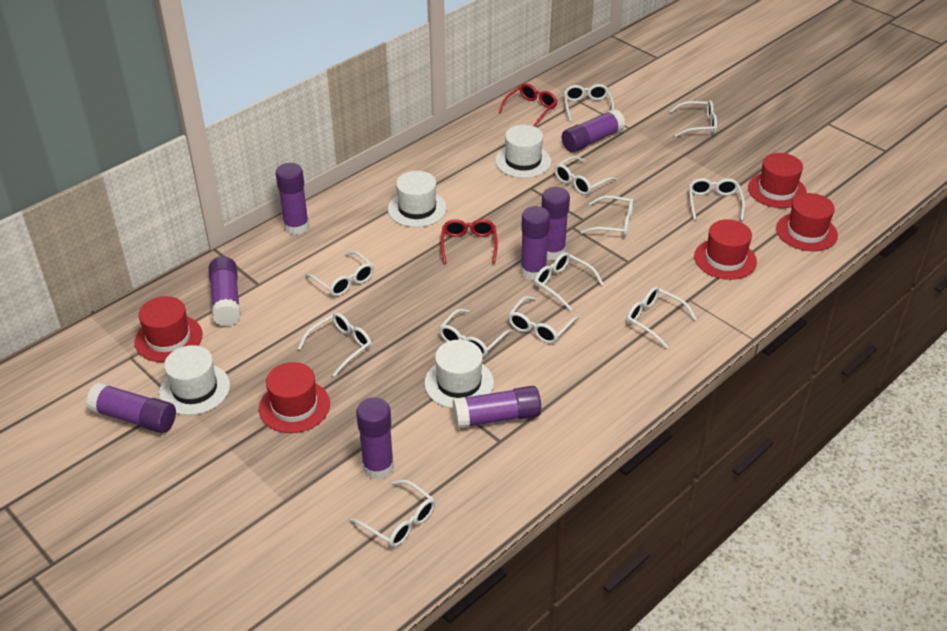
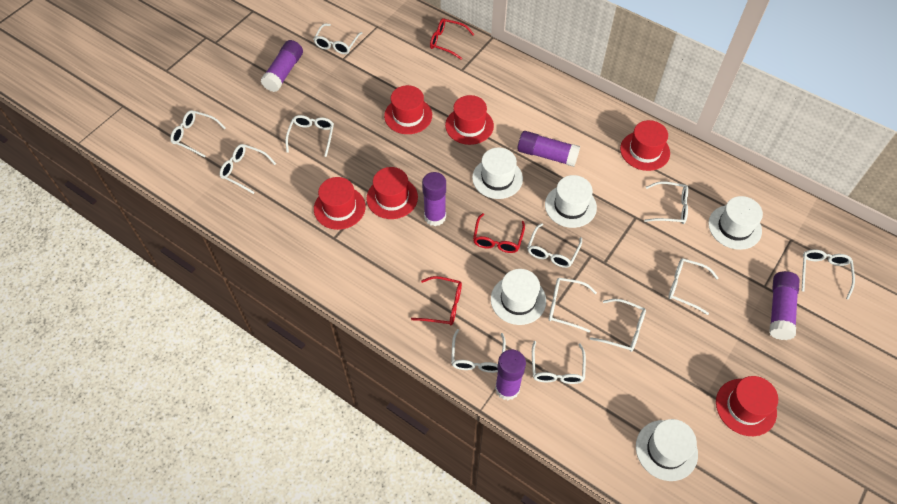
purple glue stick: 8 -> 5
red glasses: 2 -> 3
red hat: 5 -> 6
white hat: 4 -> 5

